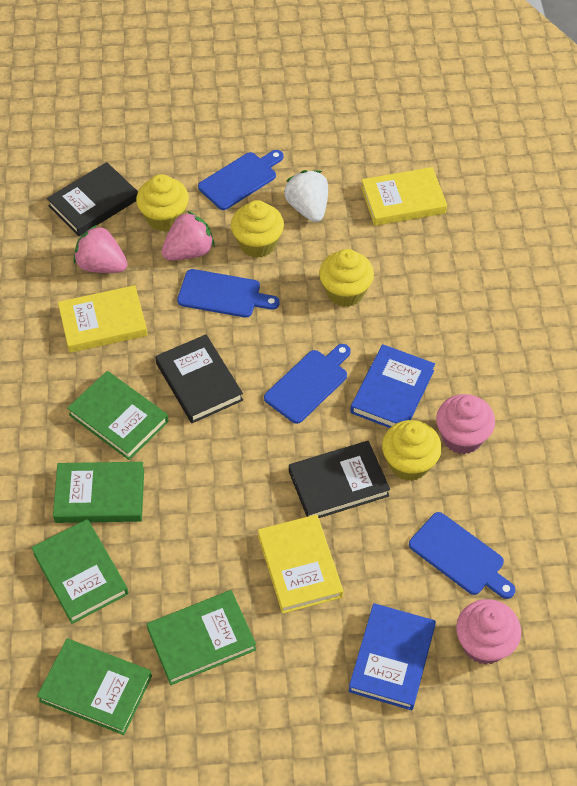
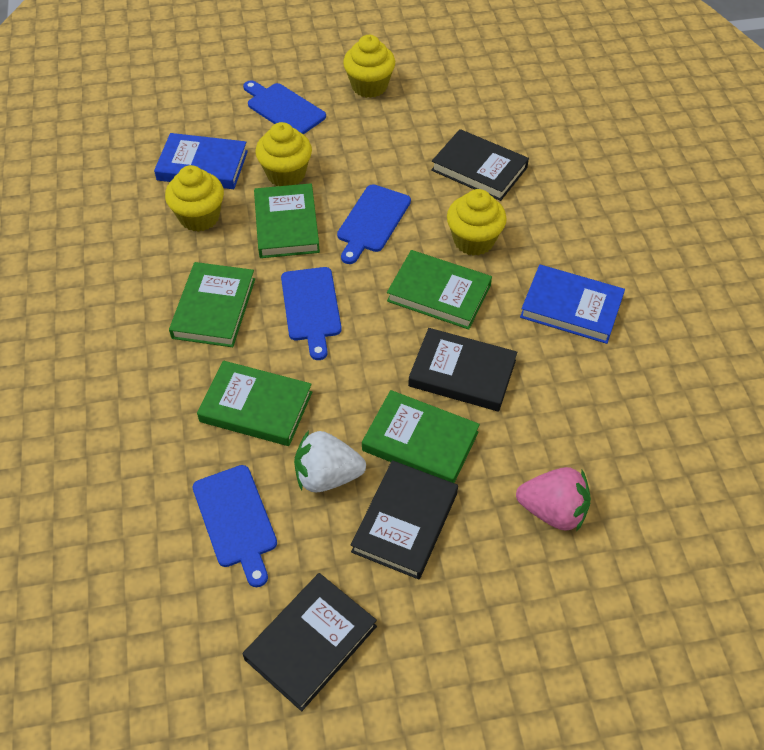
black book: 3 -> 4
pink cupcake: 2 -> 0
pink strawberry: 2 -> 1
yellow book: 3 -> 0

